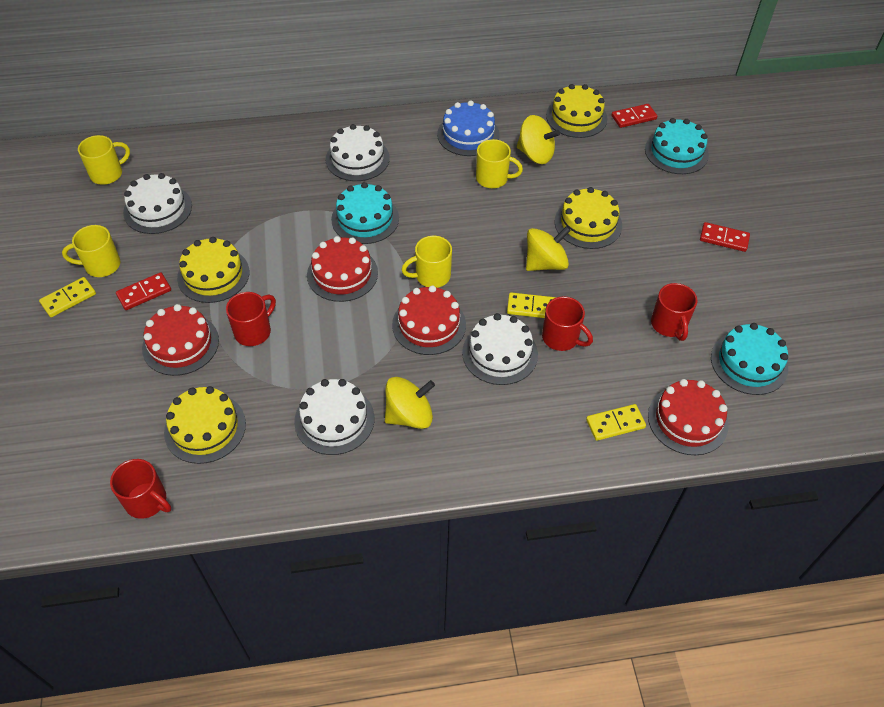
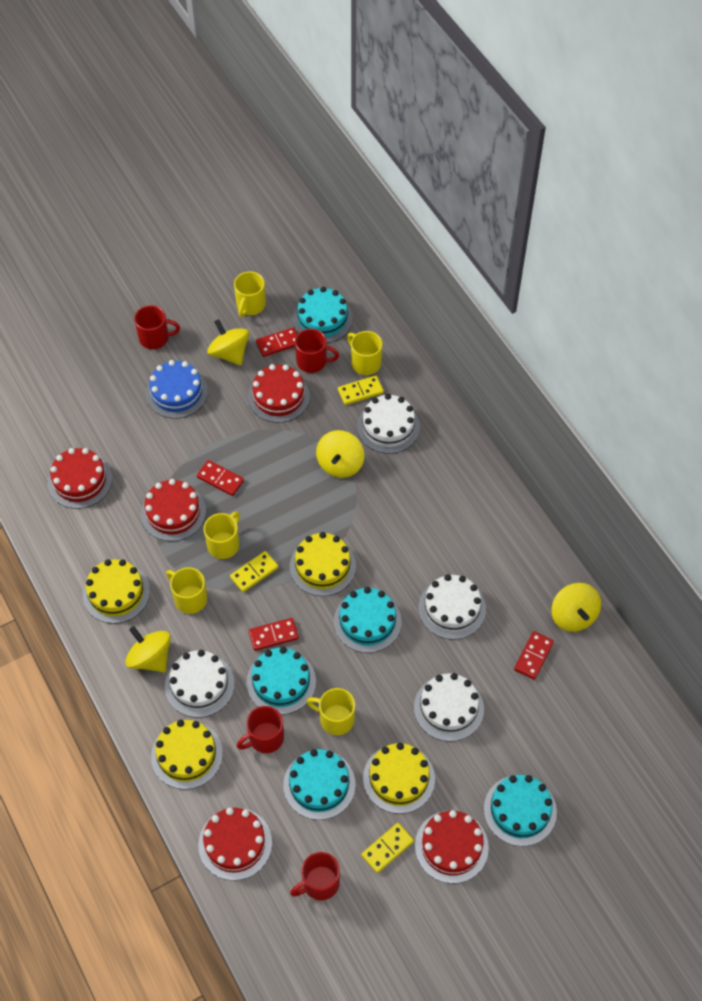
red cake: 4 -> 5
red domino: 3 -> 4
turquoise cake: 3 -> 5
yellow mug: 4 -> 5
yellow spinning top: 3 -> 4

